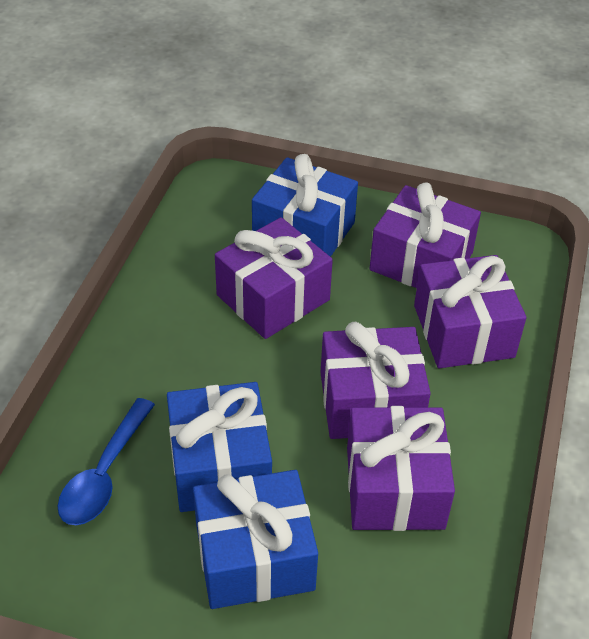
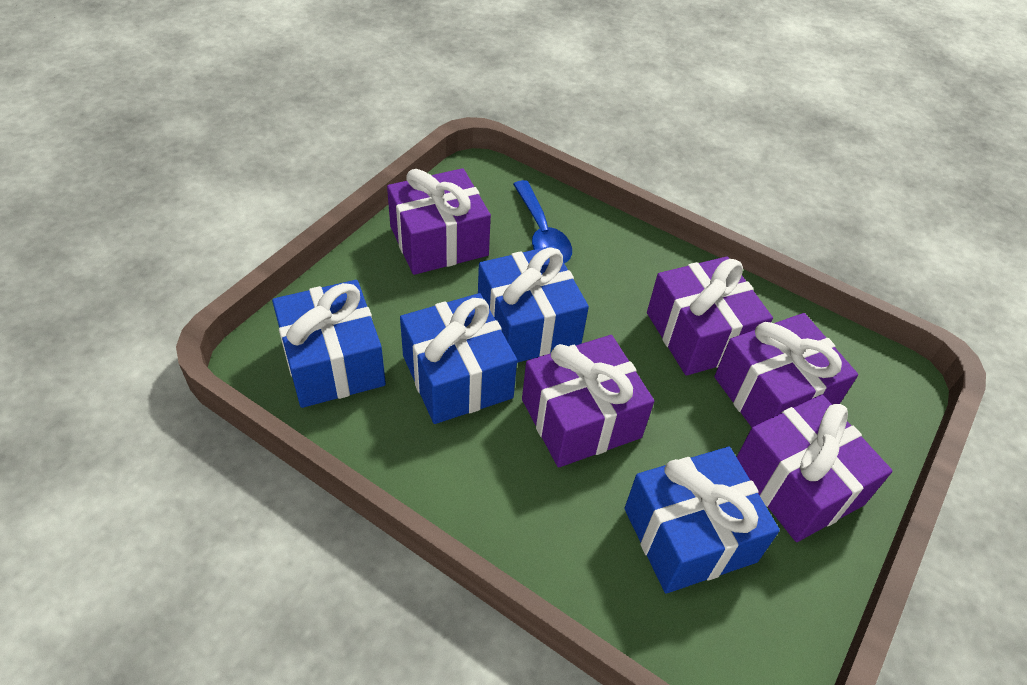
blue gift: 3 -> 4

